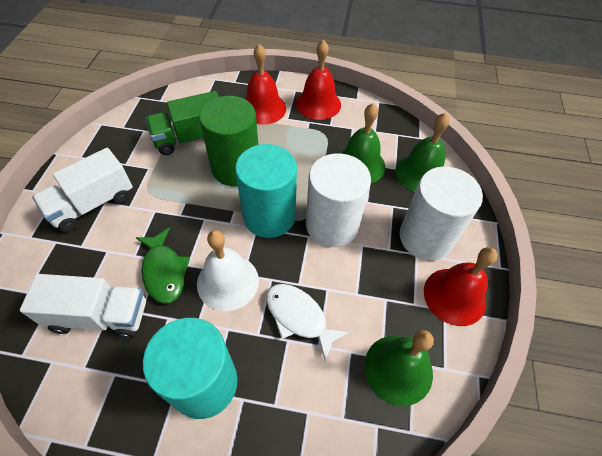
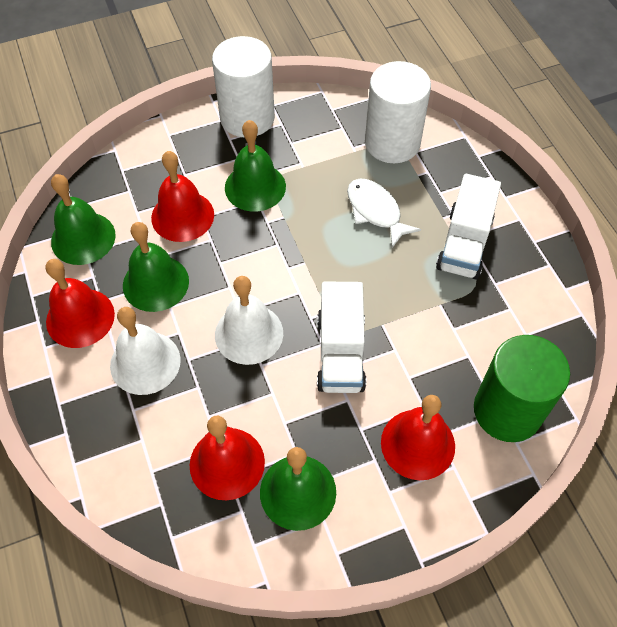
green bell: 3 -> 4
green fish: 1 -> 0
green truck: 1 -> 0
red bell: 3 -> 4
turquoise cylinder: 2 -> 0
white bell: 1 -> 2

